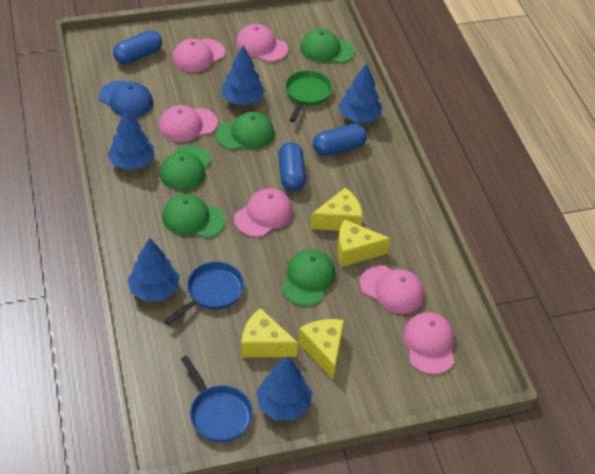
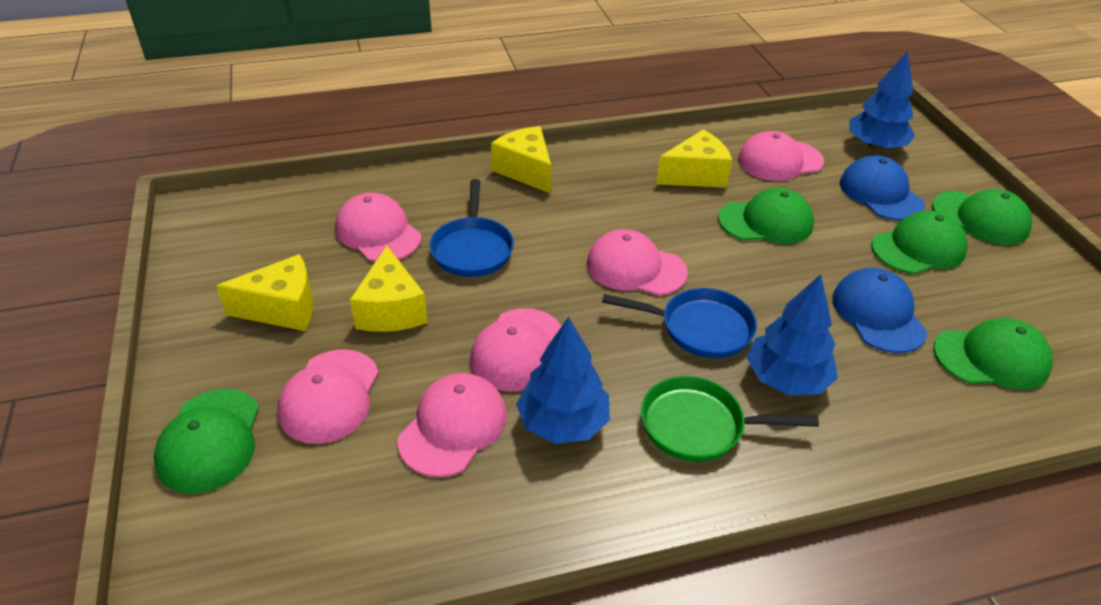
blue cap: 1 -> 2
blue capsule: 3 -> 0
blue tree: 5 -> 3

